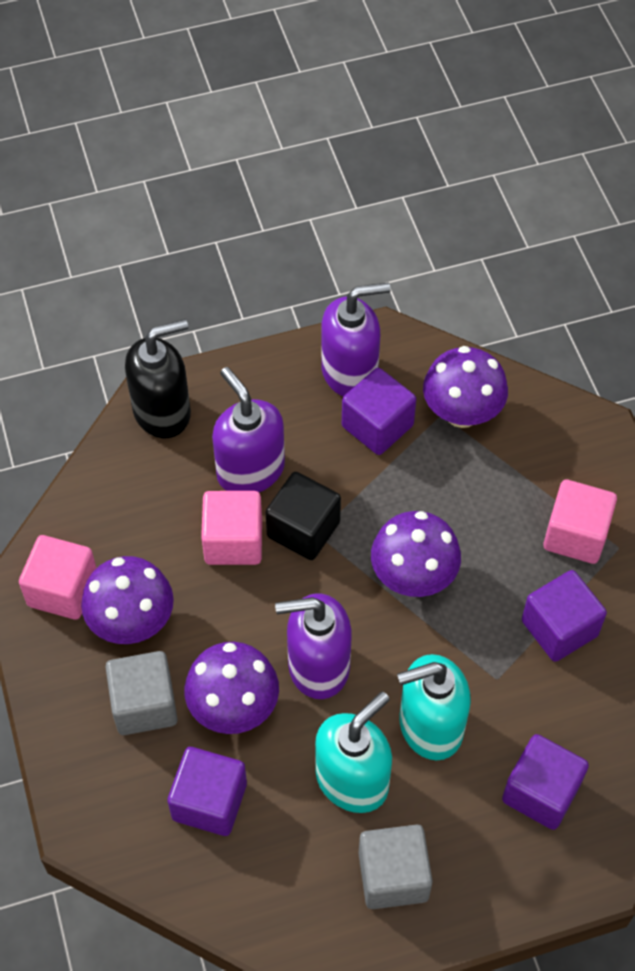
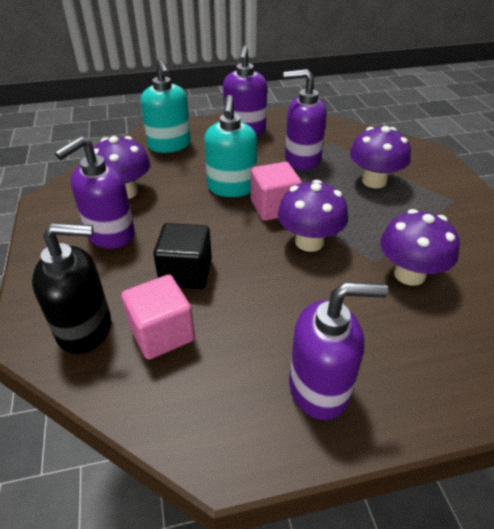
grey cube: 2 -> 0
pink cube: 3 -> 2
purple cube: 4 -> 0
purple soap dispenser: 3 -> 4

